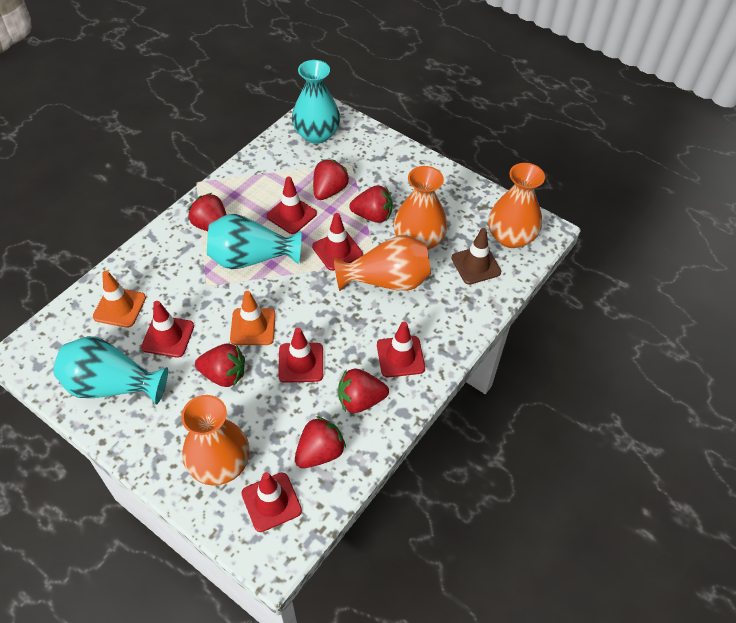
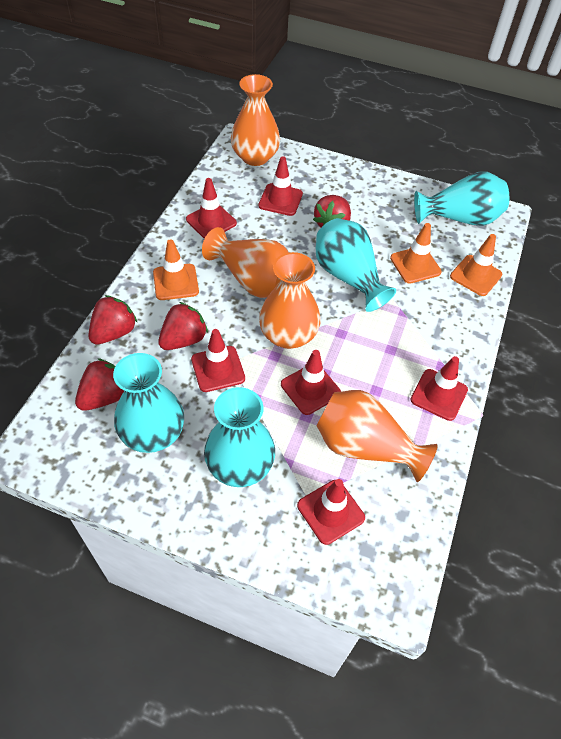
brown traffic cone: 1 -> 0
orange traffic cone: 2 -> 3
red strawberry: 6 -> 4
turquoise vase: 3 -> 4

